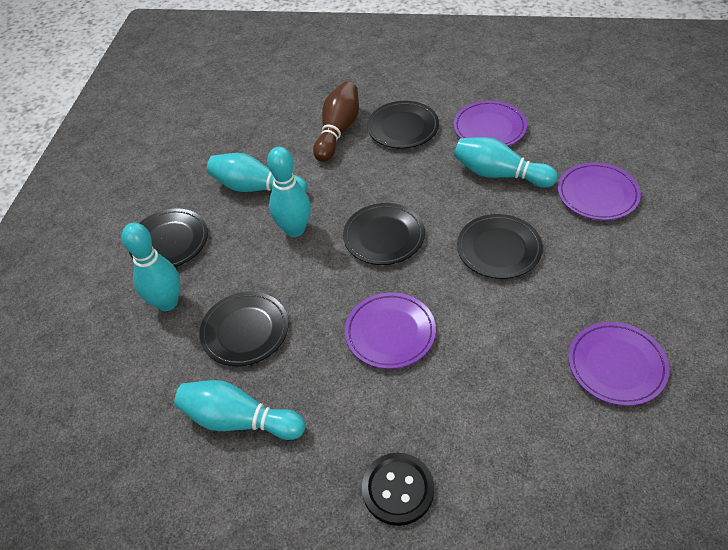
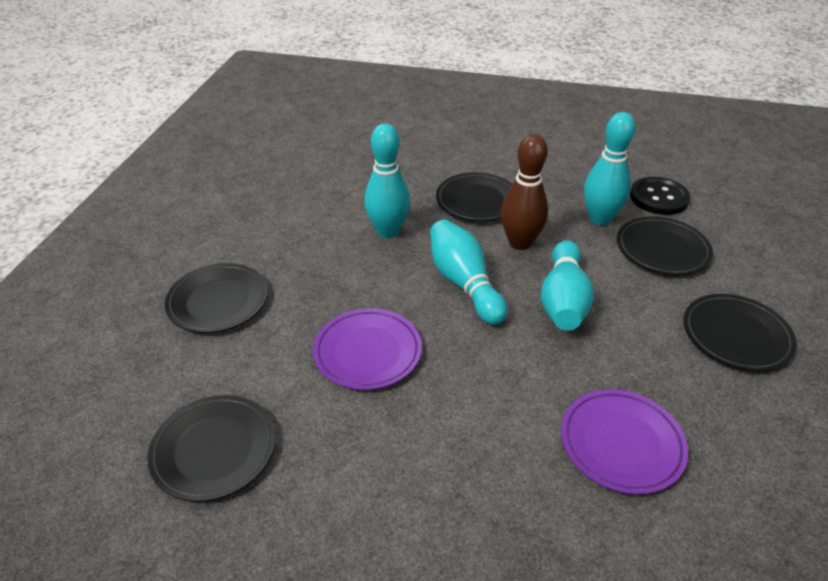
purple plate: 4 -> 2
turquoise bowling pin: 5 -> 4

